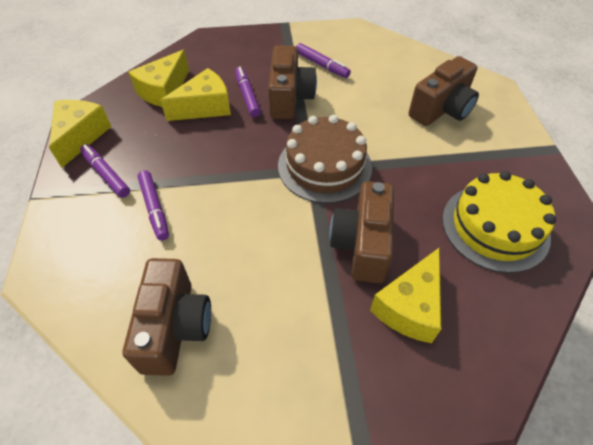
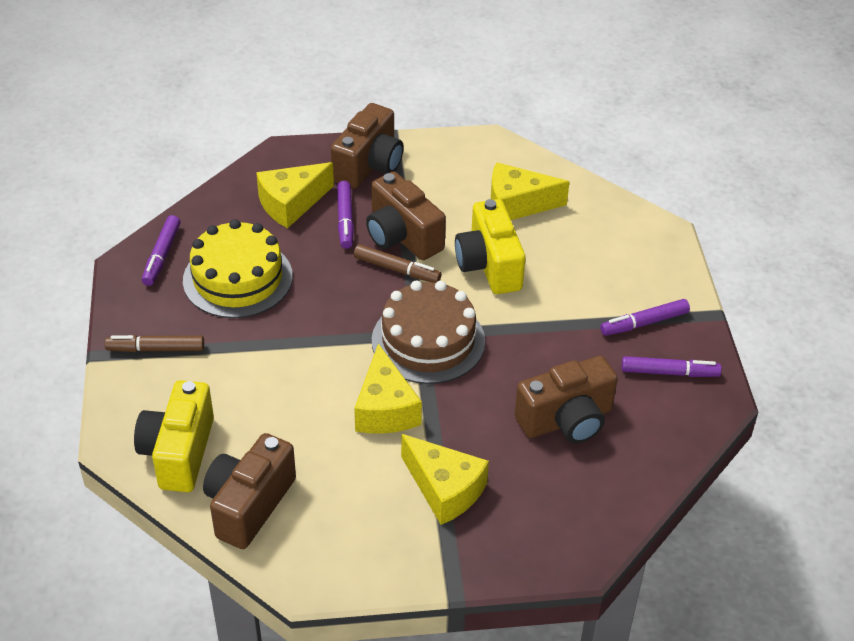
brown marker: 0 -> 2
yellow camera: 0 -> 2

